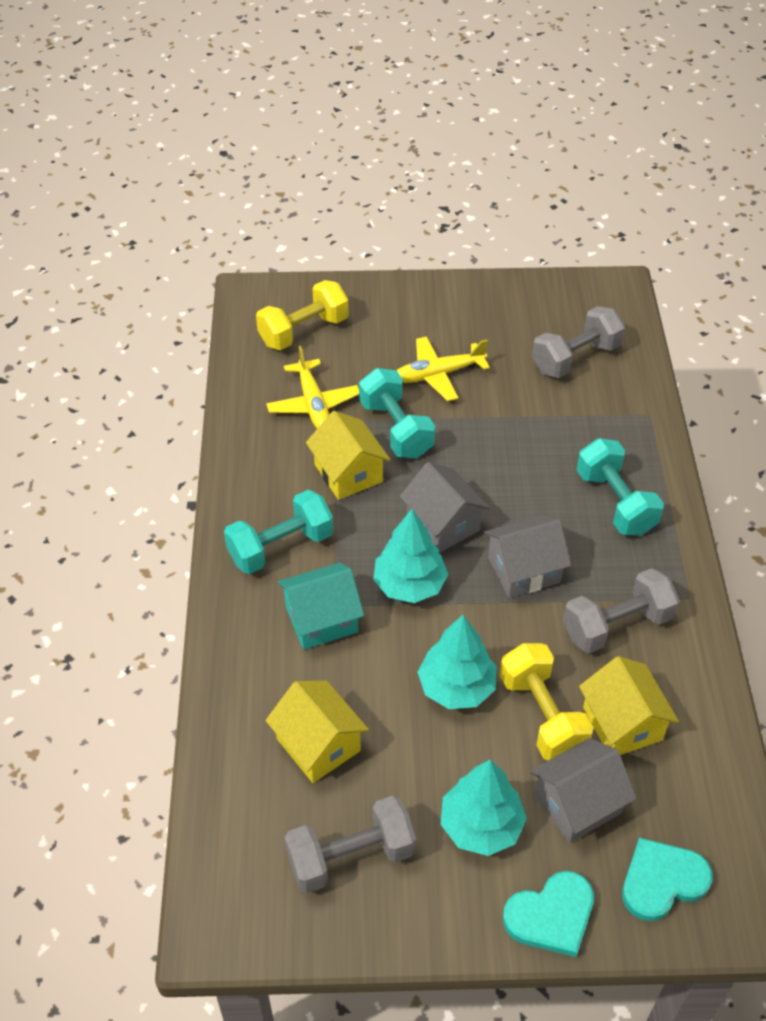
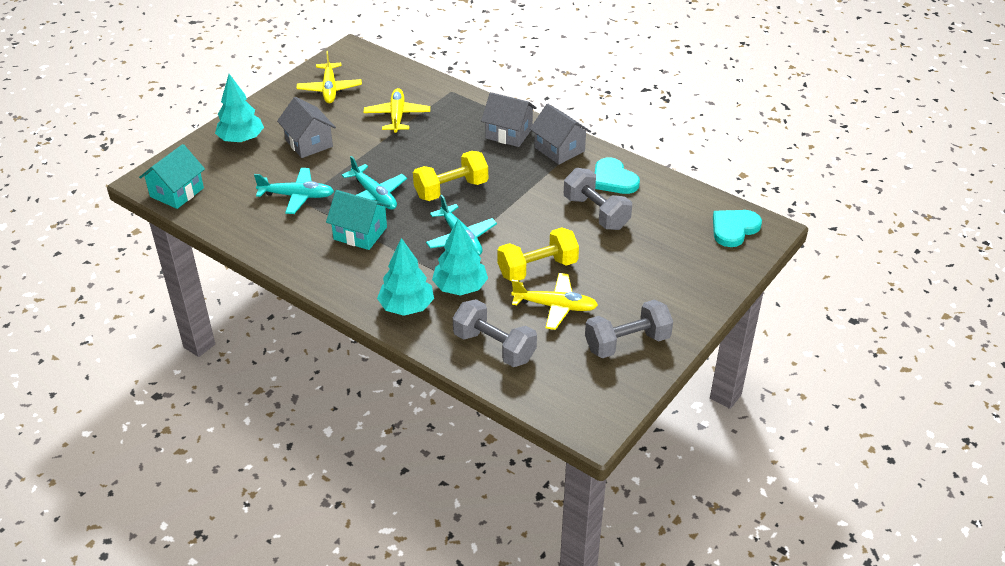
turquoise dumbbell: 3 -> 0
turquoise house: 1 -> 2
turquoise plane: 0 -> 3
yellow house: 3 -> 0
yellow plane: 2 -> 3

